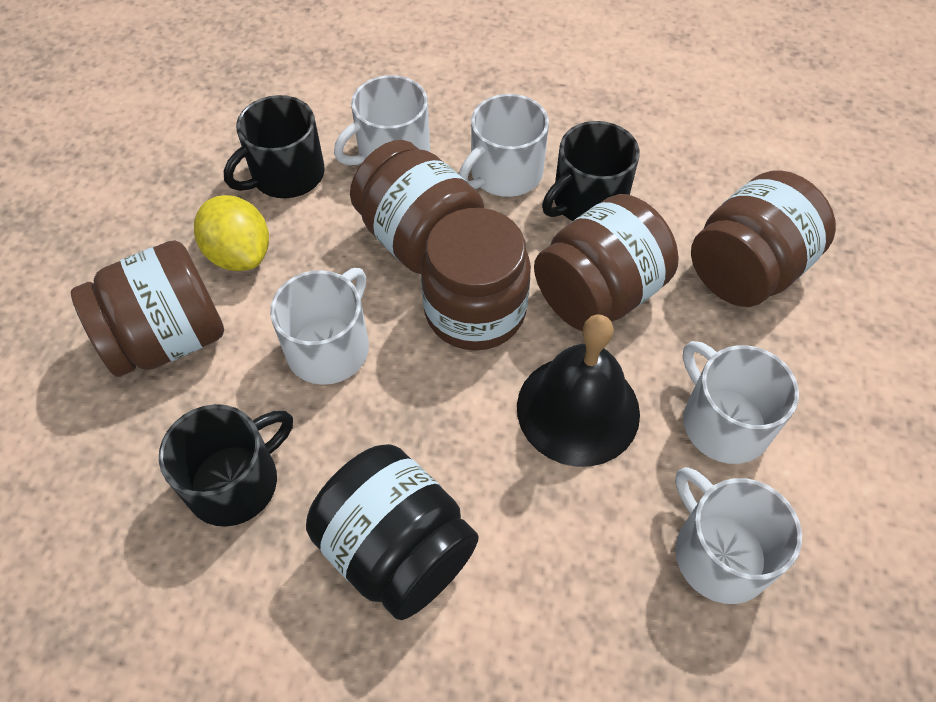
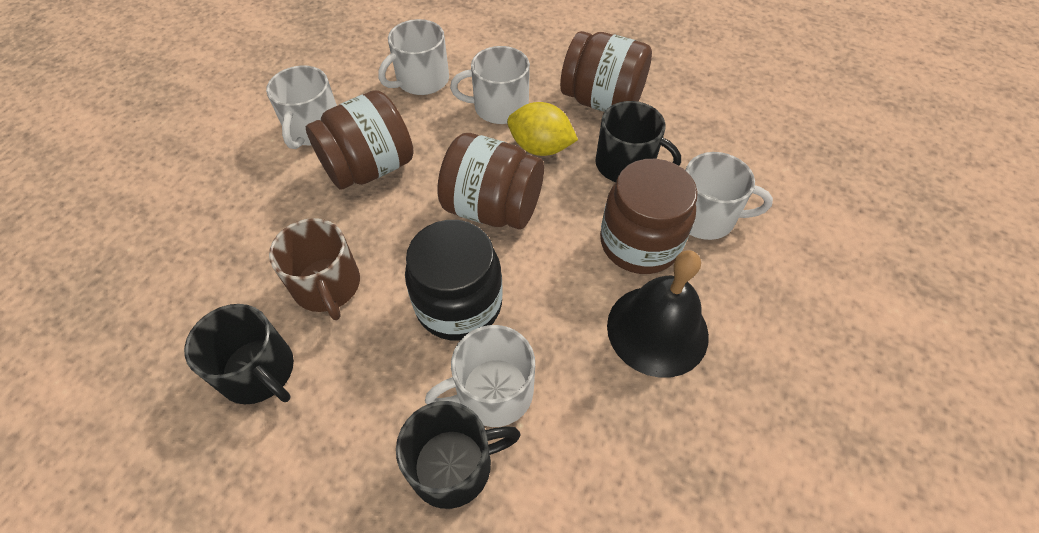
brown jar: 5 -> 4
brown mug: 0 -> 1

